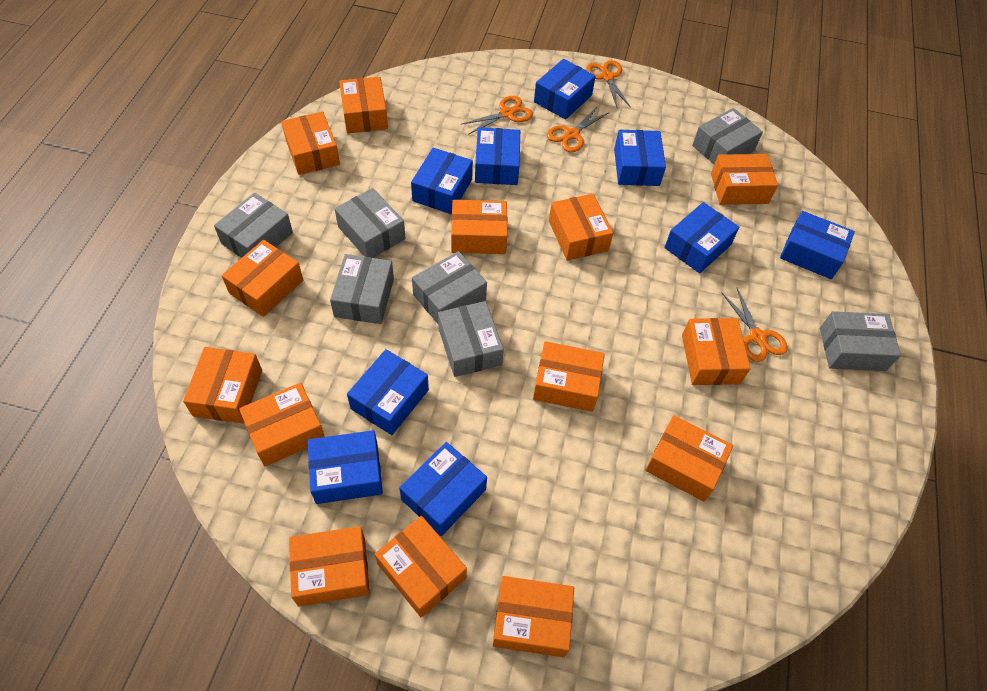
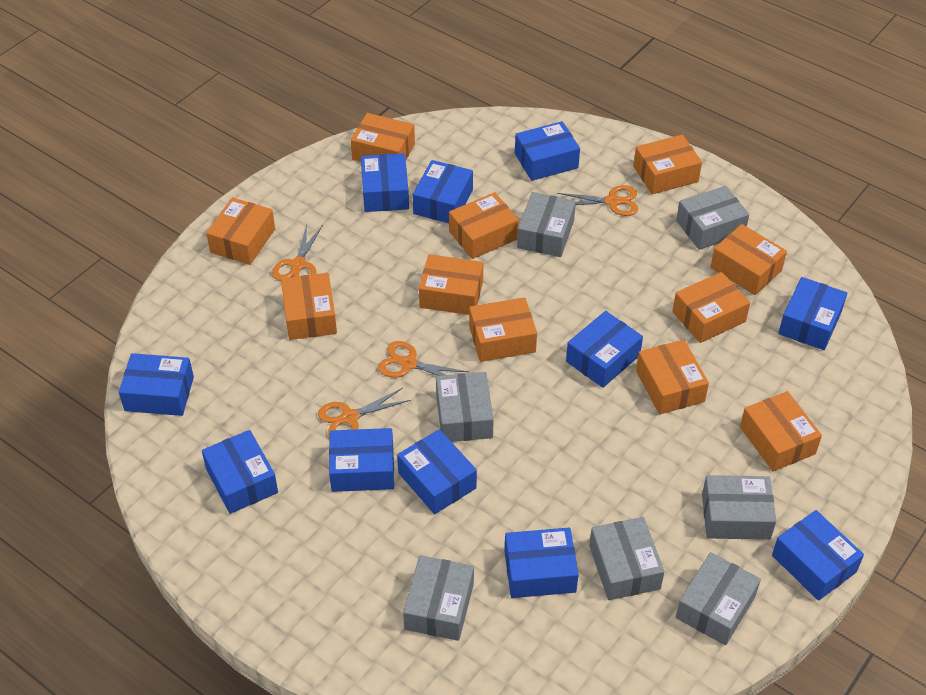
blue box: 9 -> 11
orange box: 14 -> 11

